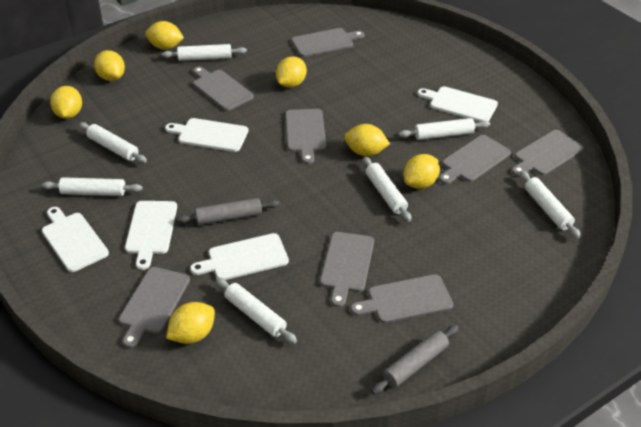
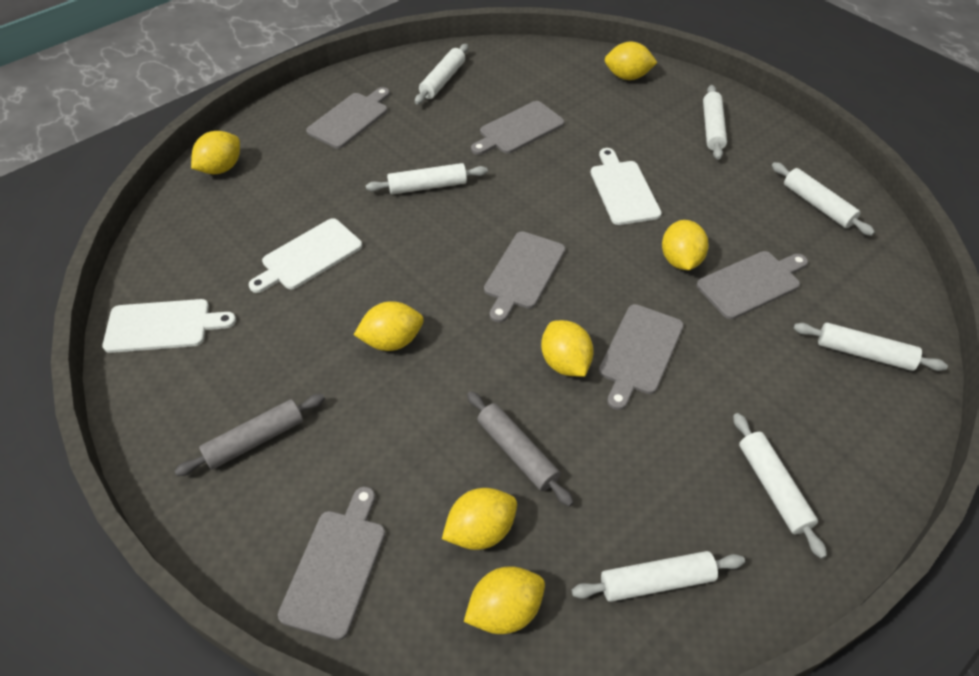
grey cutting board: 8 -> 6
white cutting board: 5 -> 3

